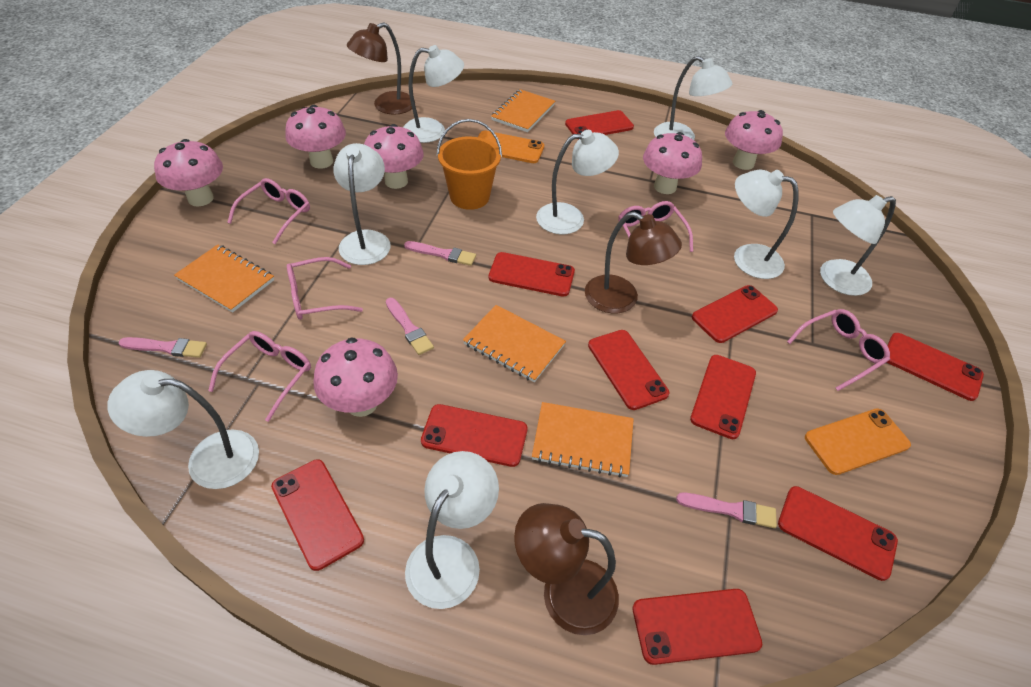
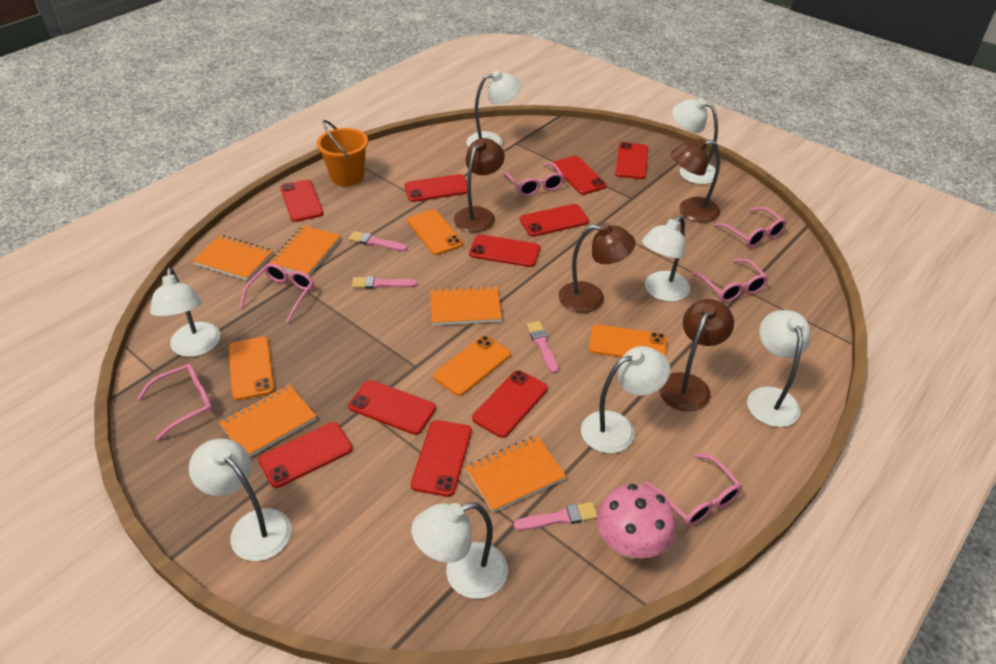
brown lamp: 3 -> 4
orange notebook: 4 -> 5
orange phone: 2 -> 4
pink glasses: 5 -> 6
pink mushroom: 6 -> 1

